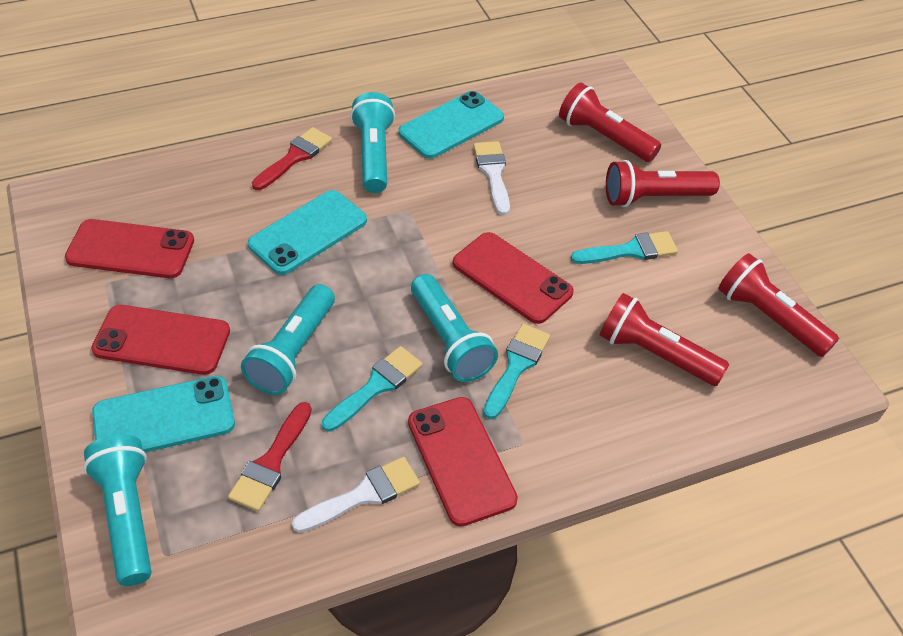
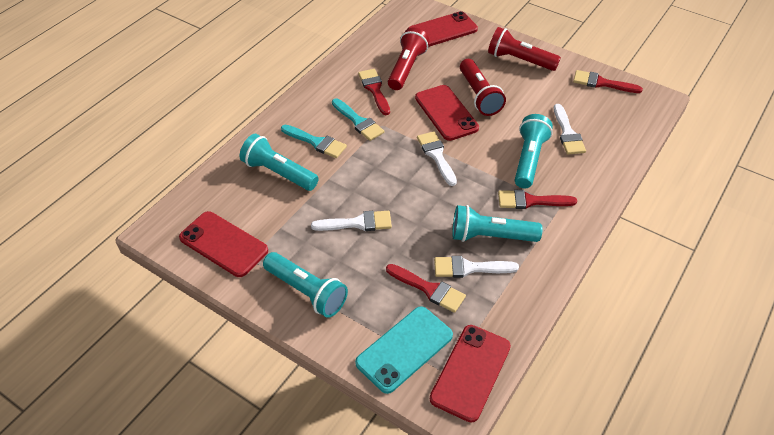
red brush: 2 -> 4
red flashlight: 4 -> 3
turquoise brush: 3 -> 2
turquoise phone: 3 -> 1
white brush: 2 -> 4

